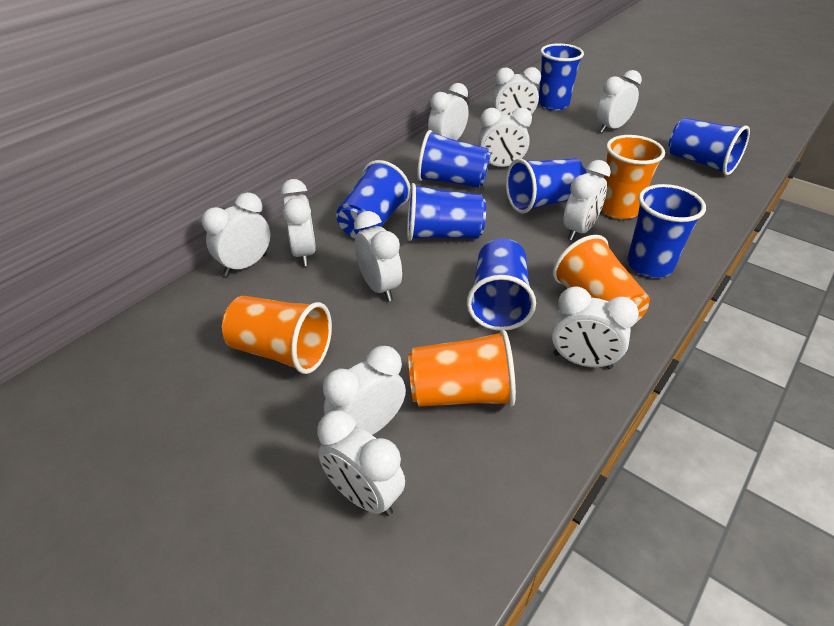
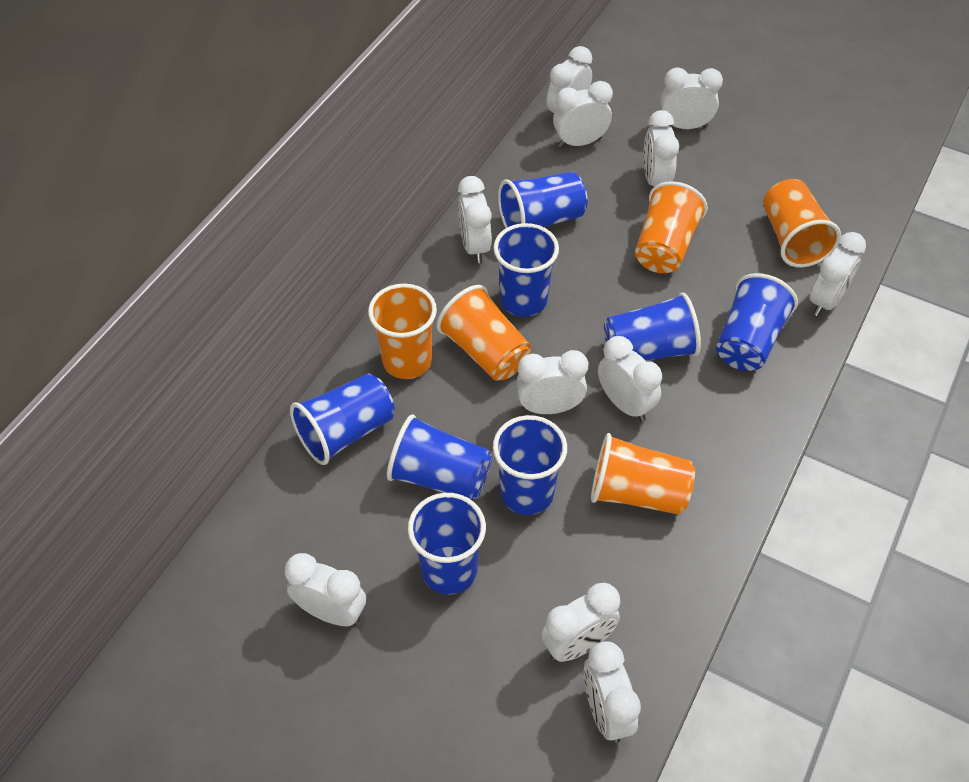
orange cup: 4 -> 5

